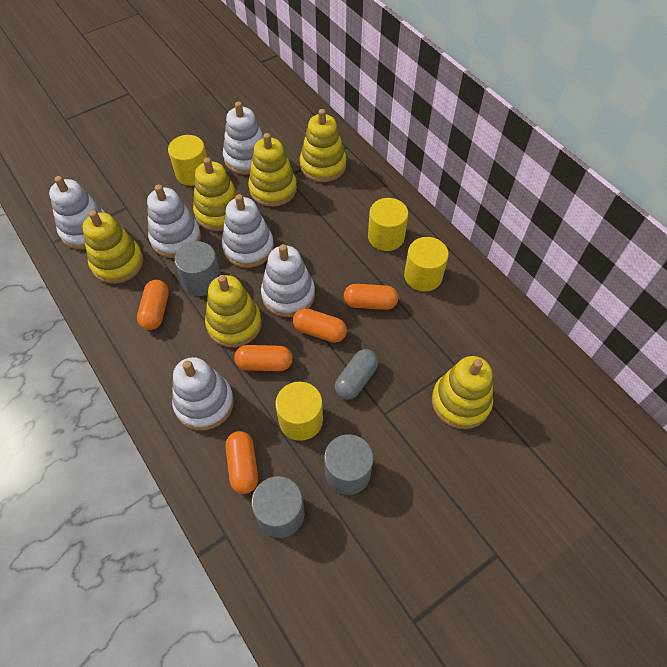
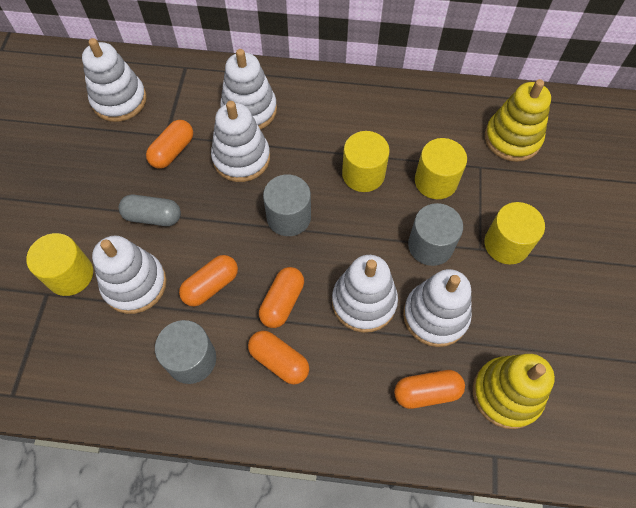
yellow stacking toy: 6 -> 2

